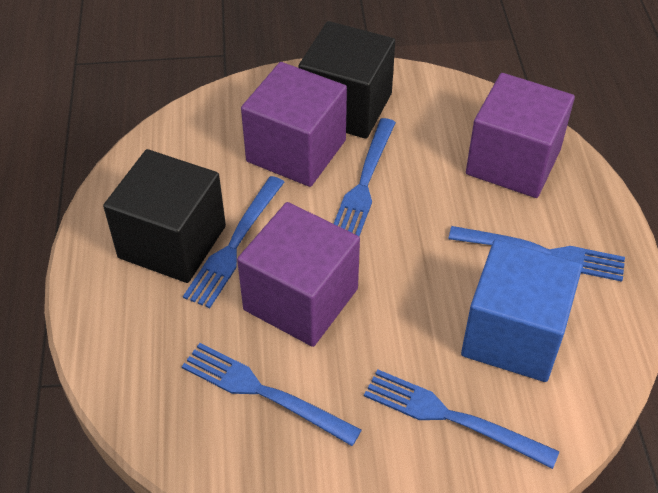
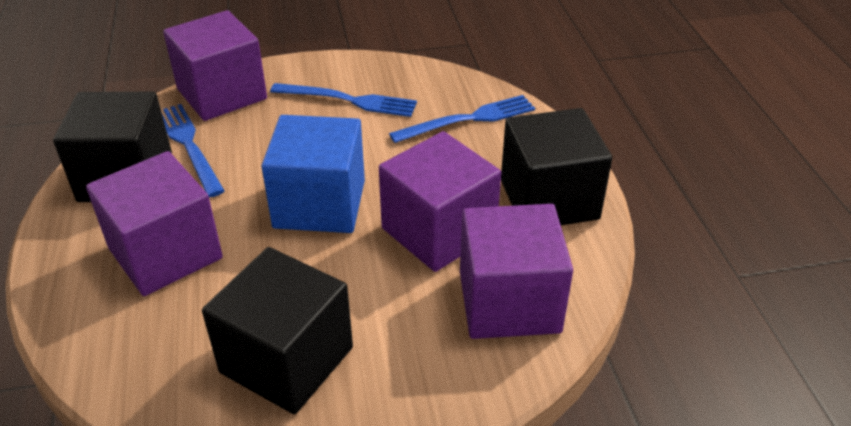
black cube: 2 -> 3
blue fork: 5 -> 3
purple cube: 3 -> 4

